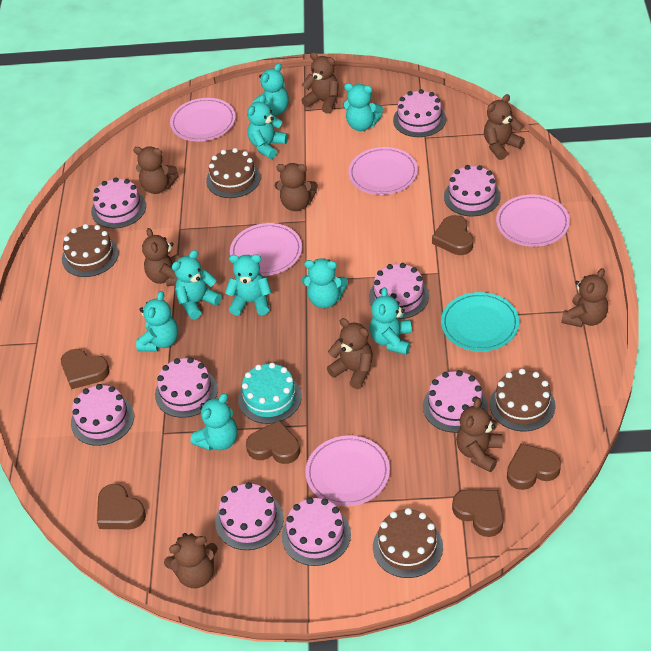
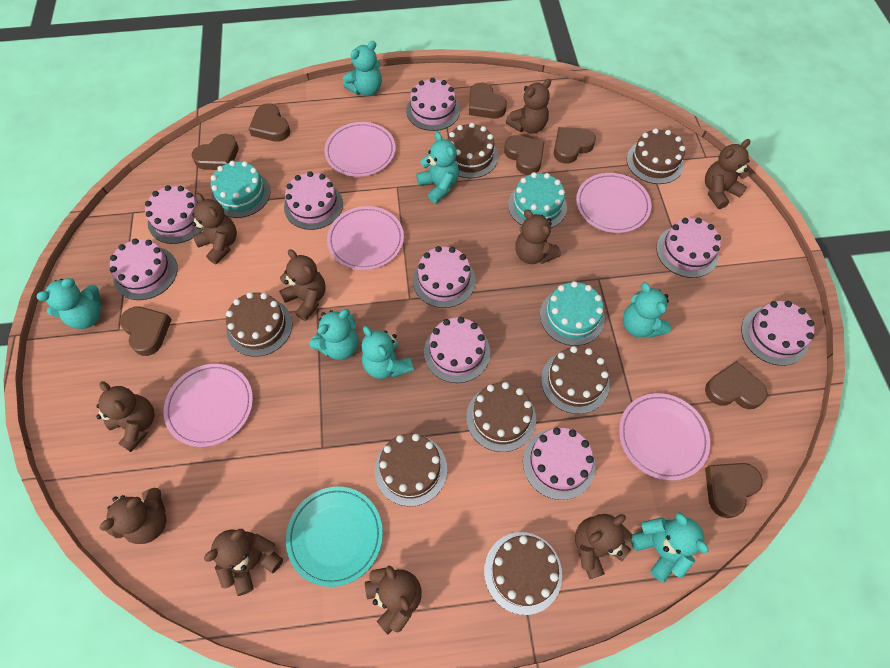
brown cake: 4 -> 7
brown heart: 6 -> 8
brown teddy bear: 9 -> 10
turquoise cake: 1 -> 3
turquoise teddy bear: 9 -> 7

